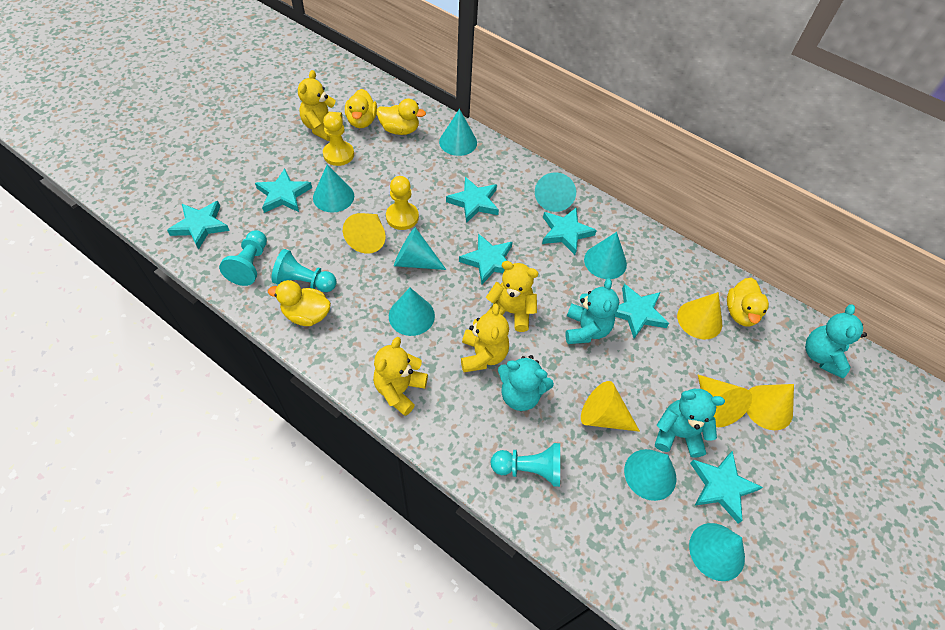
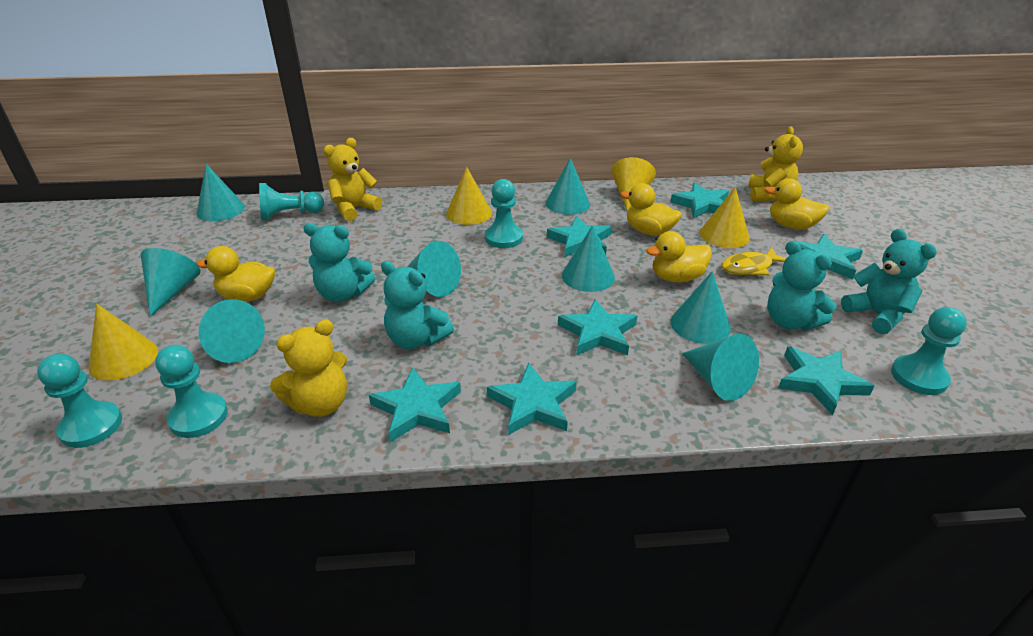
turquoise pawn: 3 -> 5
yellow cone: 5 -> 4
yellow fish: 0 -> 1
yellow pawn: 2 -> 0
yellow teddy bear: 4 -> 3

